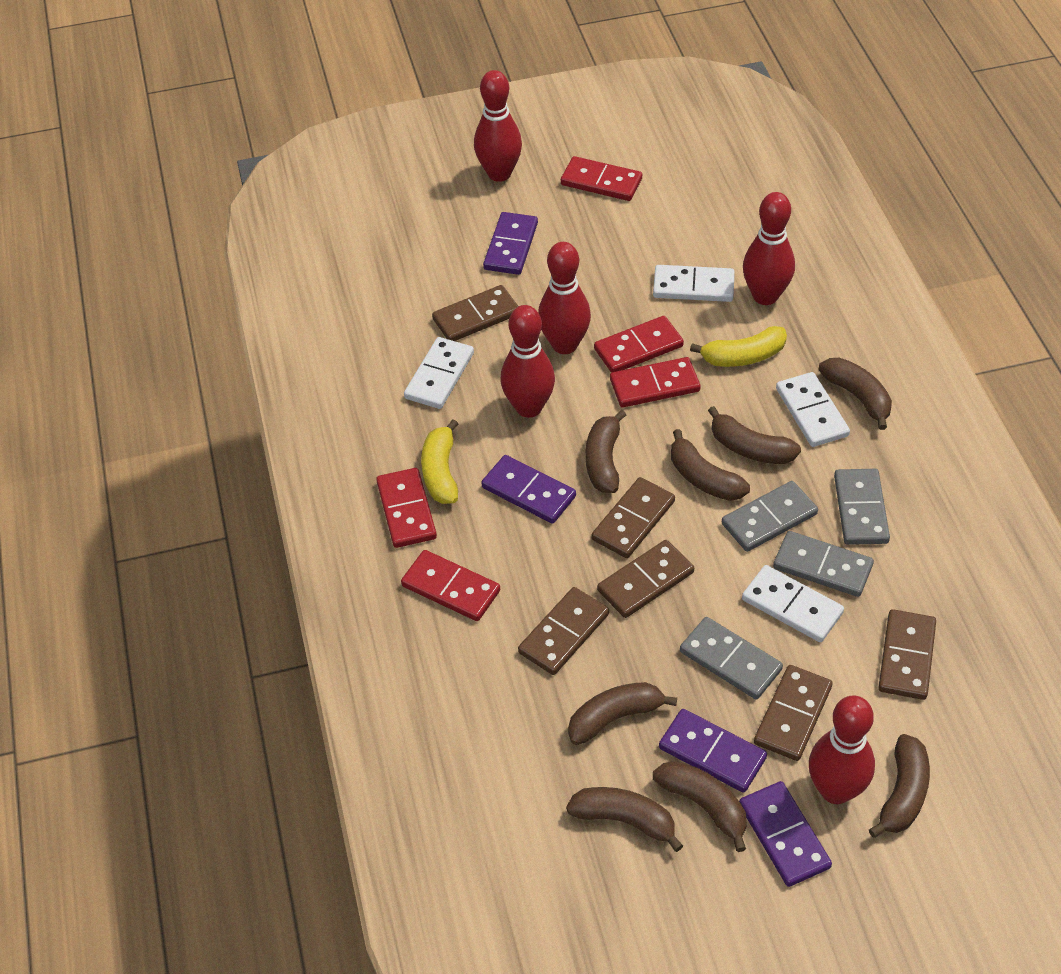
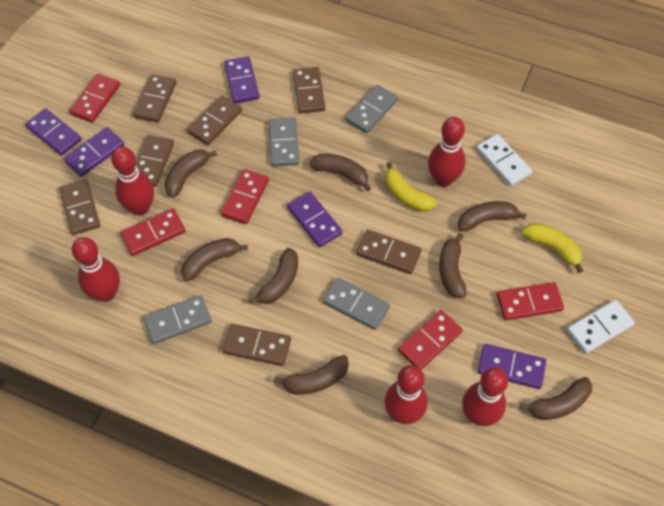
brown domino: 6 -> 7
purple domino: 4 -> 5
white domino: 4 -> 2

